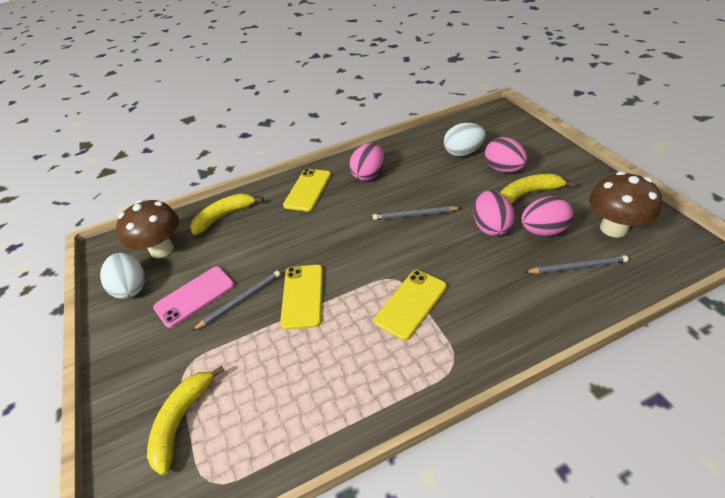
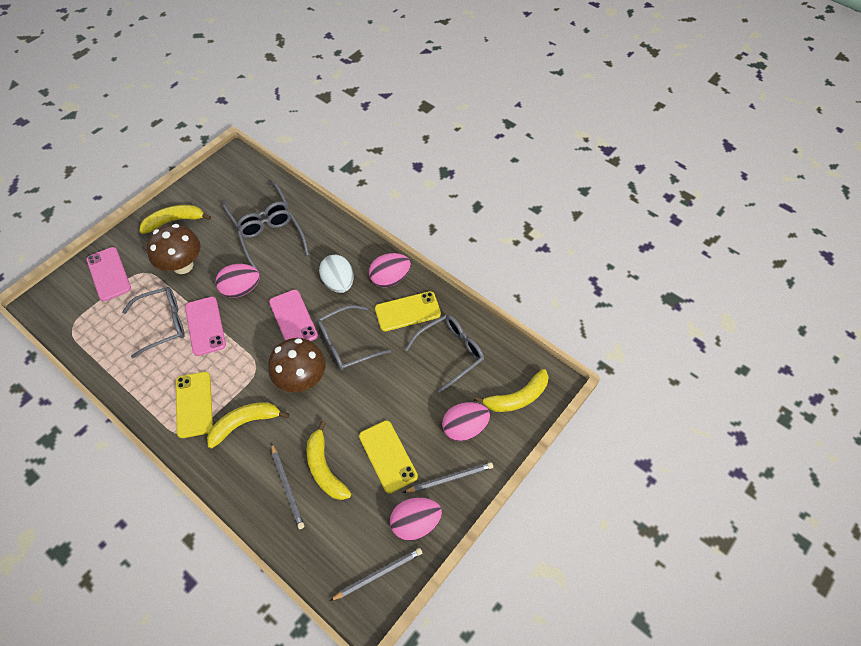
grey glasses: 0 -> 5
pink phone: 1 -> 3
white egg: 2 -> 1
yellow banana: 3 -> 4

